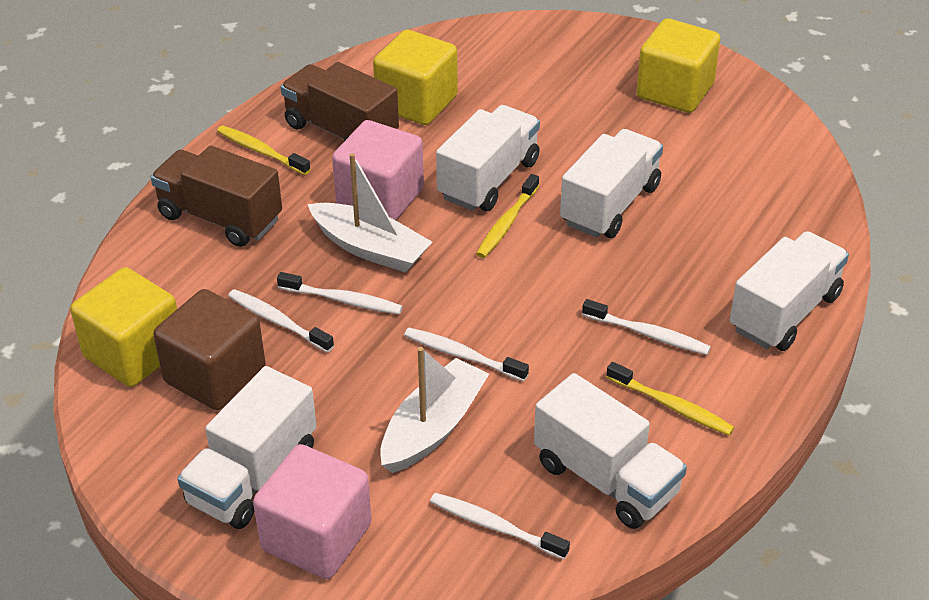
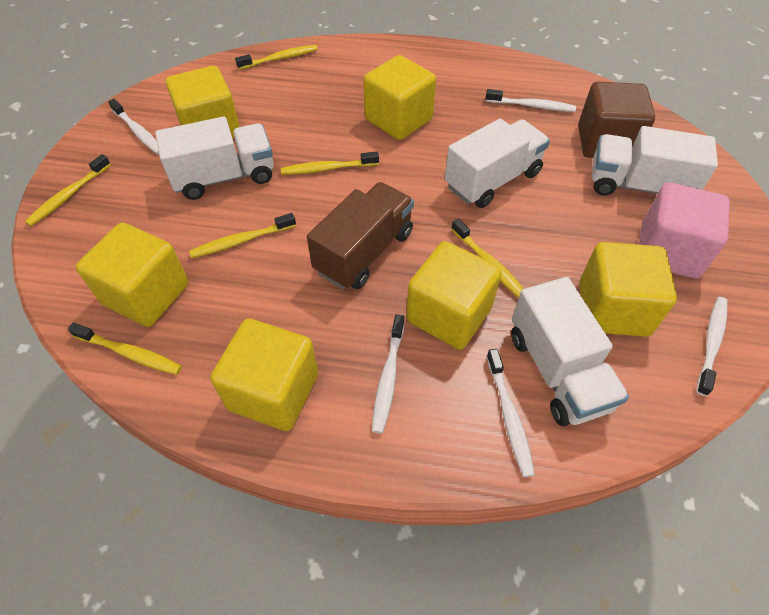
brown truck: 2 -> 1
pink cube: 2 -> 1
white boat: 2 -> 0
white truck: 5 -> 4
yellow cube: 3 -> 6
yellow toothbrush: 3 -> 6

